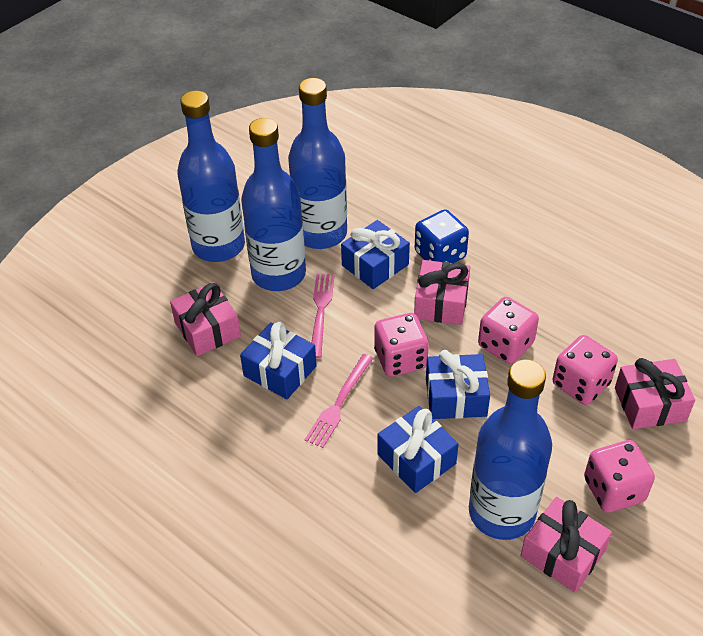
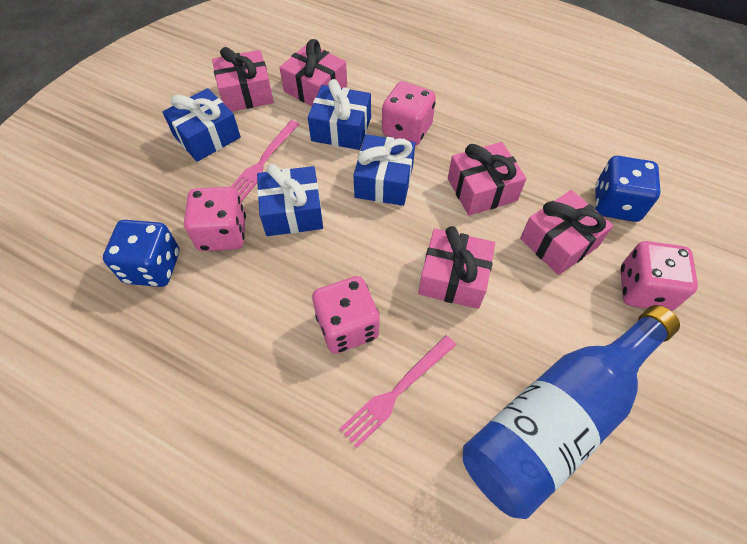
blue bottle: 4 -> 1
blue dice: 1 -> 2
pink gift: 4 -> 5

